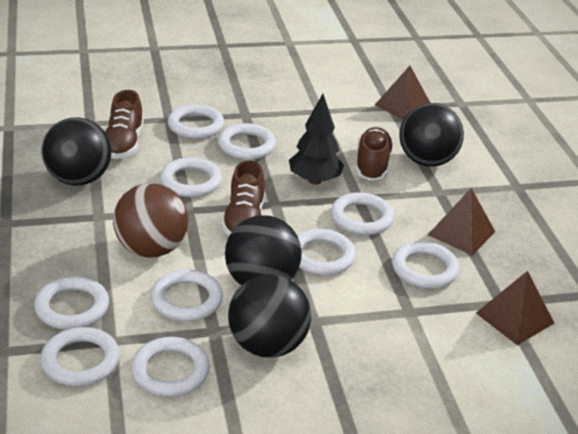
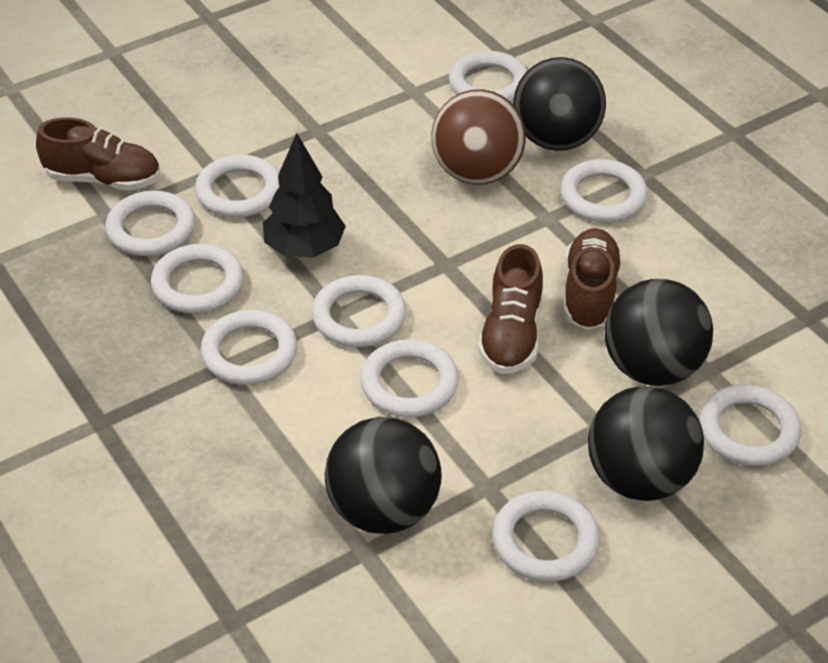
brown pyramid: 3 -> 0

